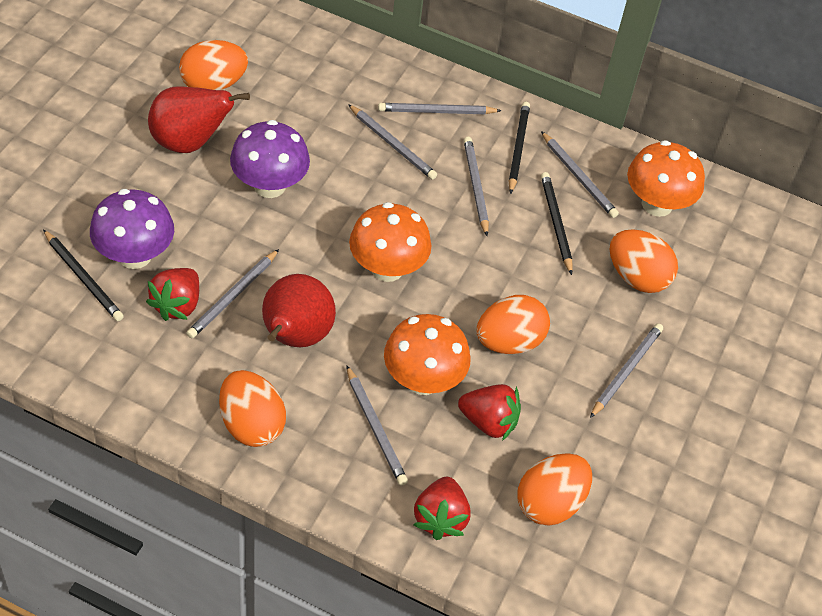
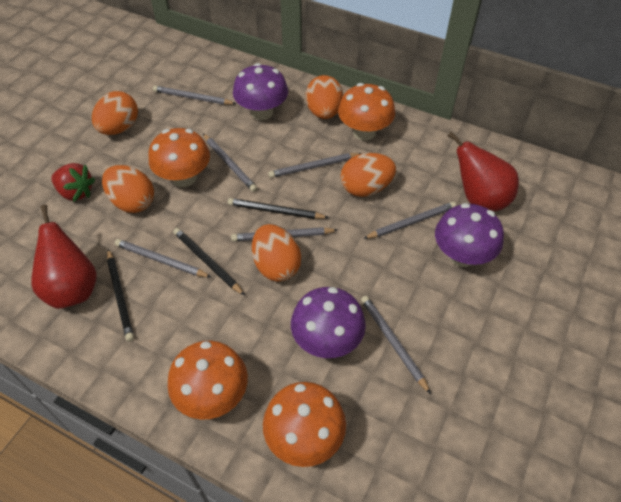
orange mushroom: 3 -> 4
purple mushroom: 2 -> 3
red strawberry: 3 -> 1

